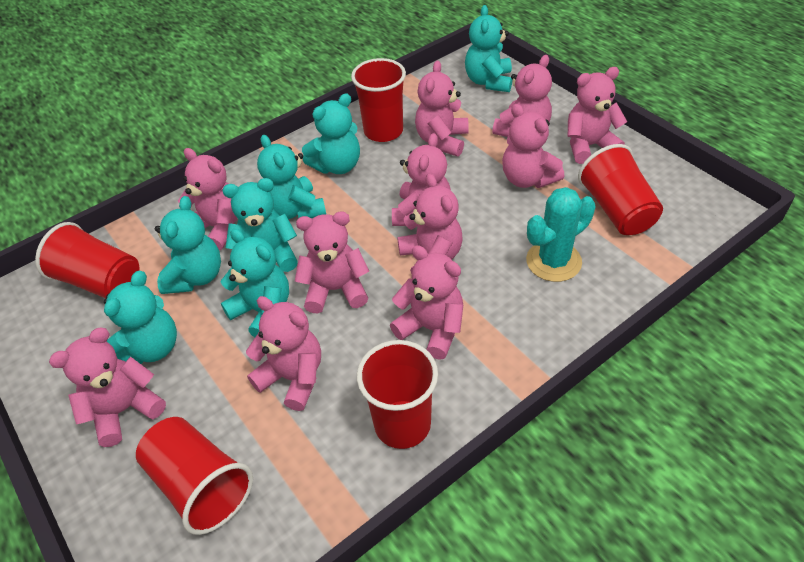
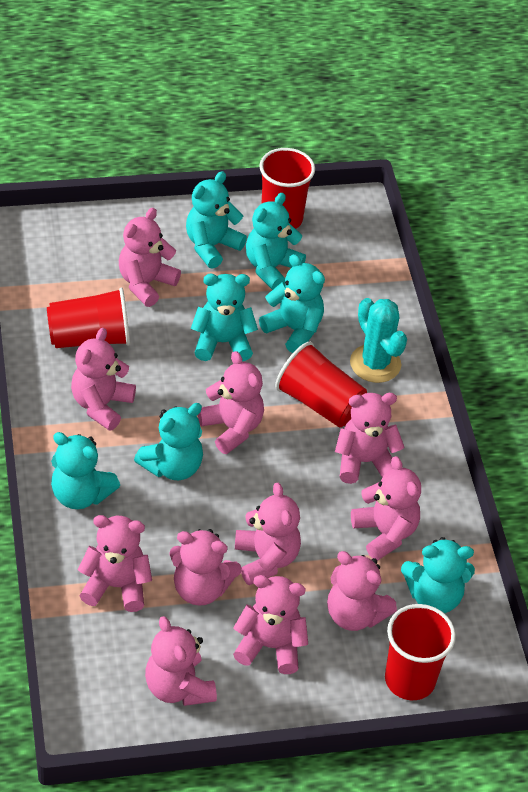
red cup: 5 -> 4

